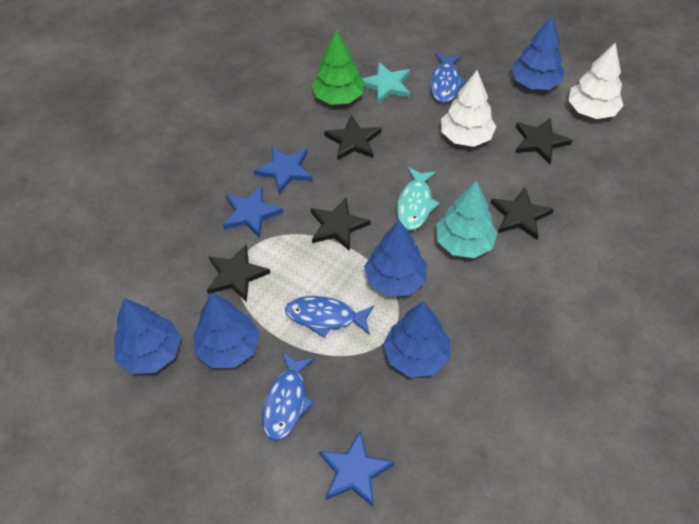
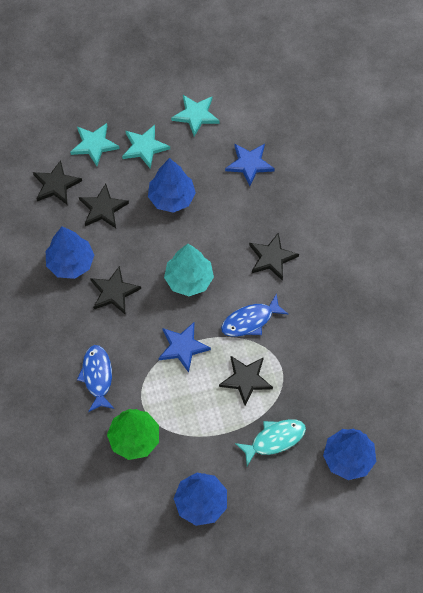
blue fish: 3 -> 2
blue star: 3 -> 2
blue tree: 5 -> 4
turquoise star: 1 -> 3
white tree: 2 -> 0

